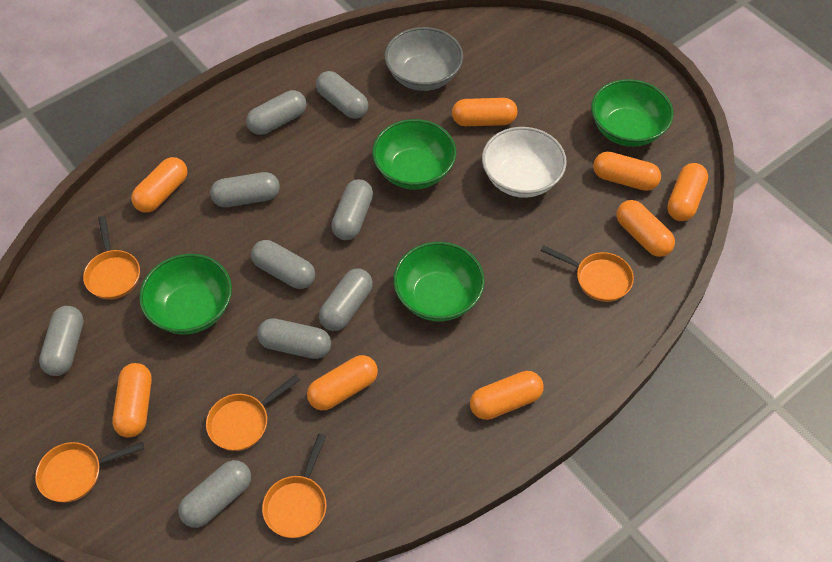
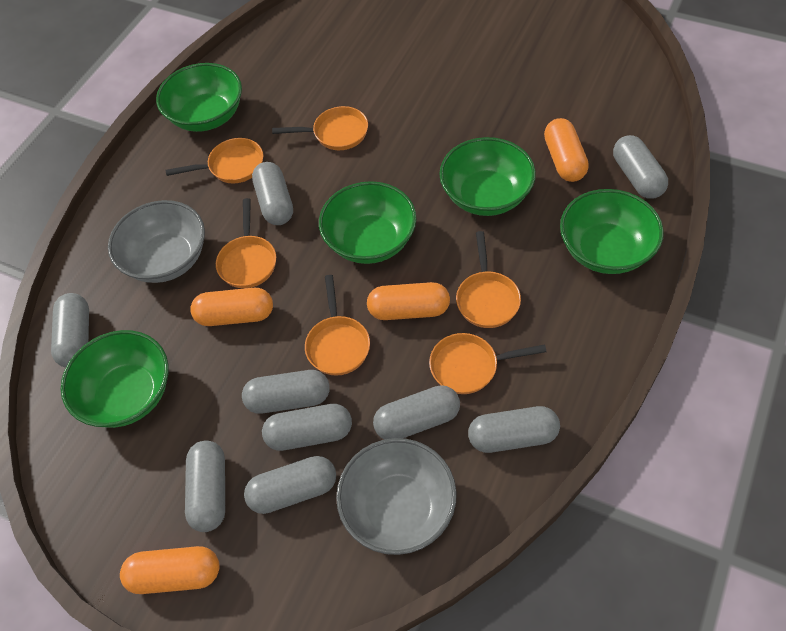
green bowl: 4 -> 5
grey bowl: 1 -> 2
orange capsule: 8 -> 4
orange pan: 5 -> 6
white bowl: 1 -> 0

